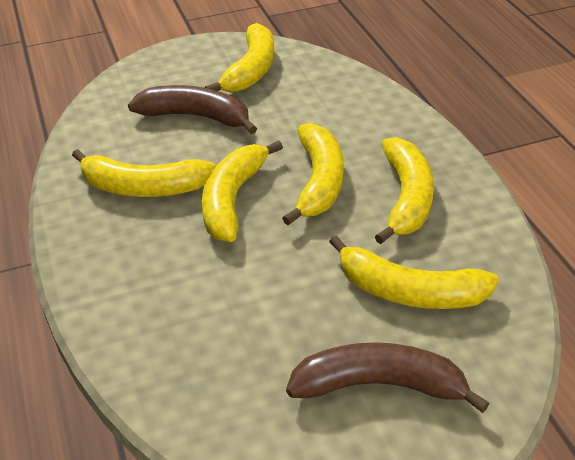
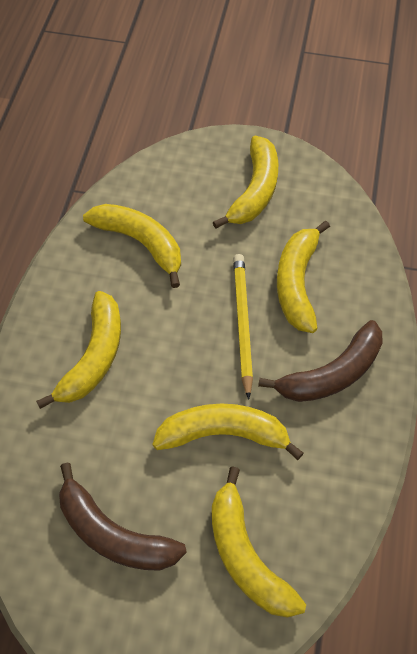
yellow pencil: 0 -> 1

